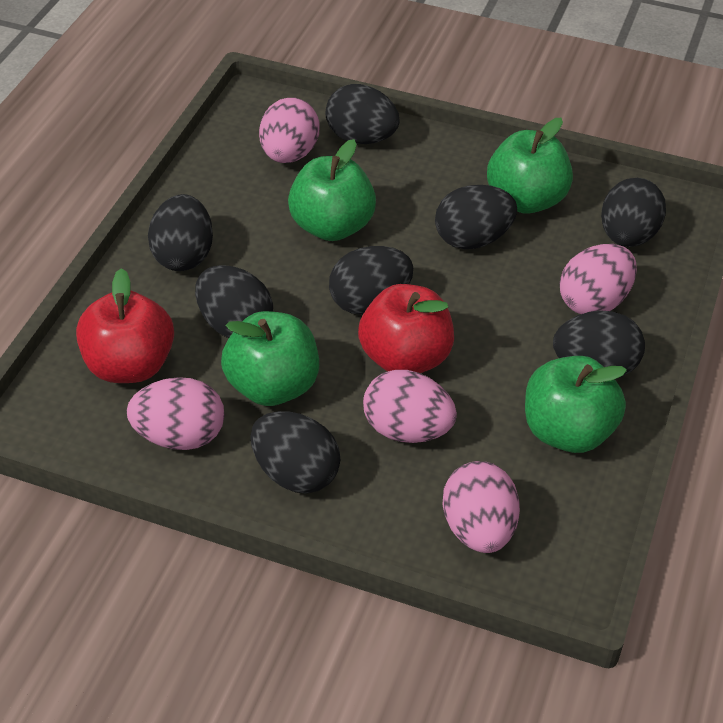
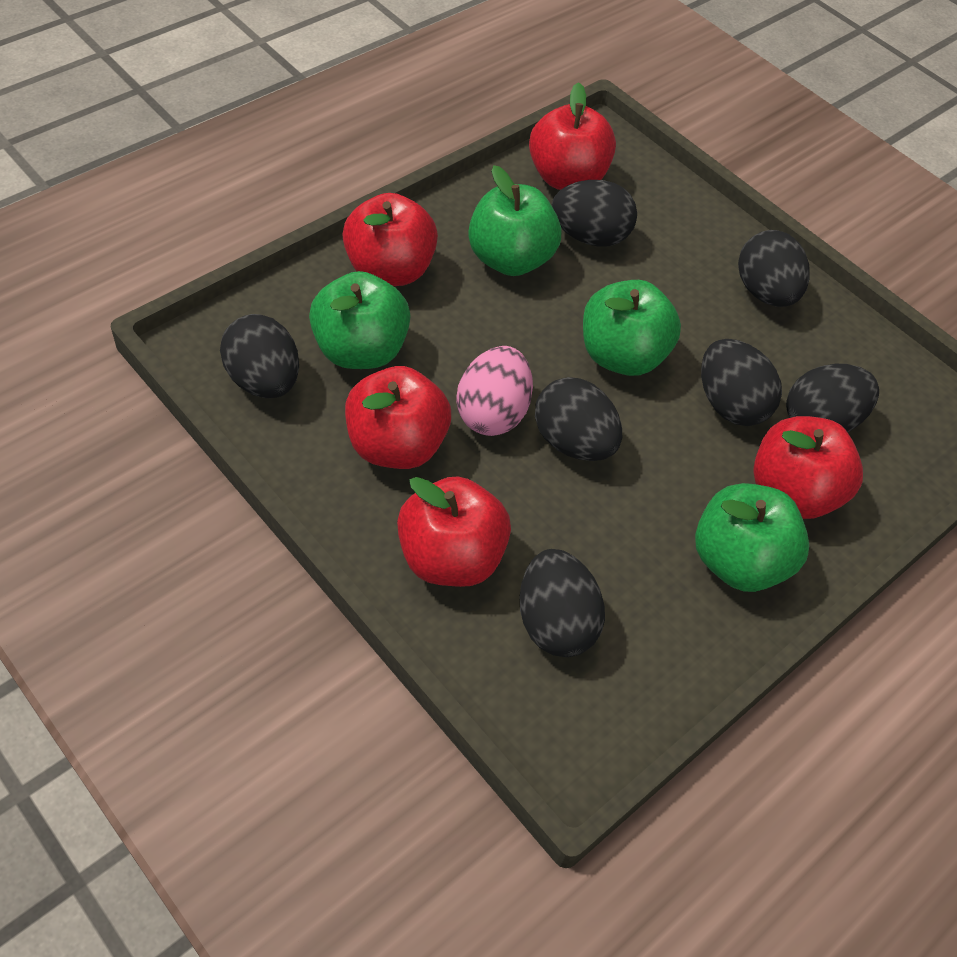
black egg: 8 -> 7
pink egg: 5 -> 1
red apple: 2 -> 5

